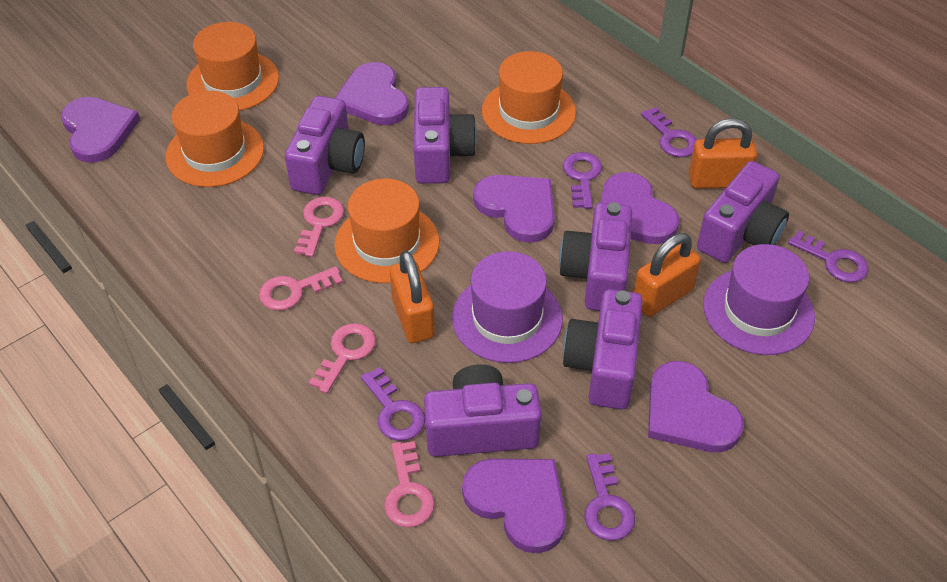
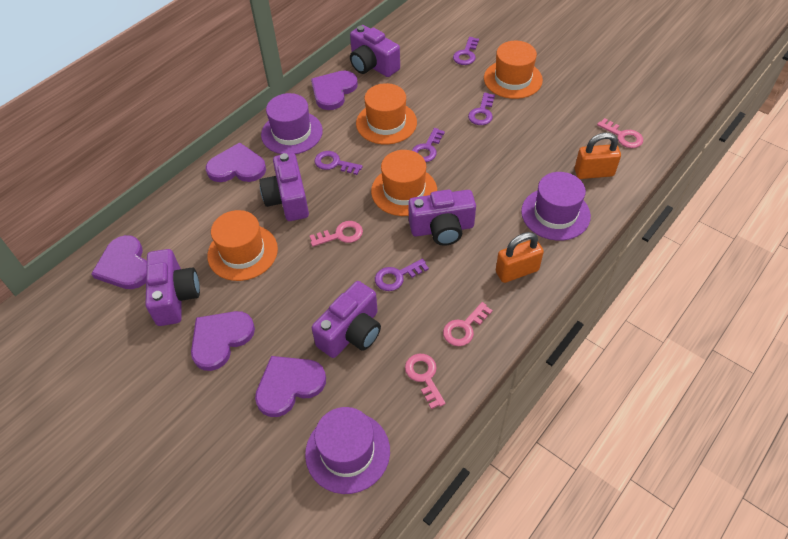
orange padlock: 3 -> 2
purple camera: 6 -> 5
purple hat: 2 -> 3
purple heart: 6 -> 5

